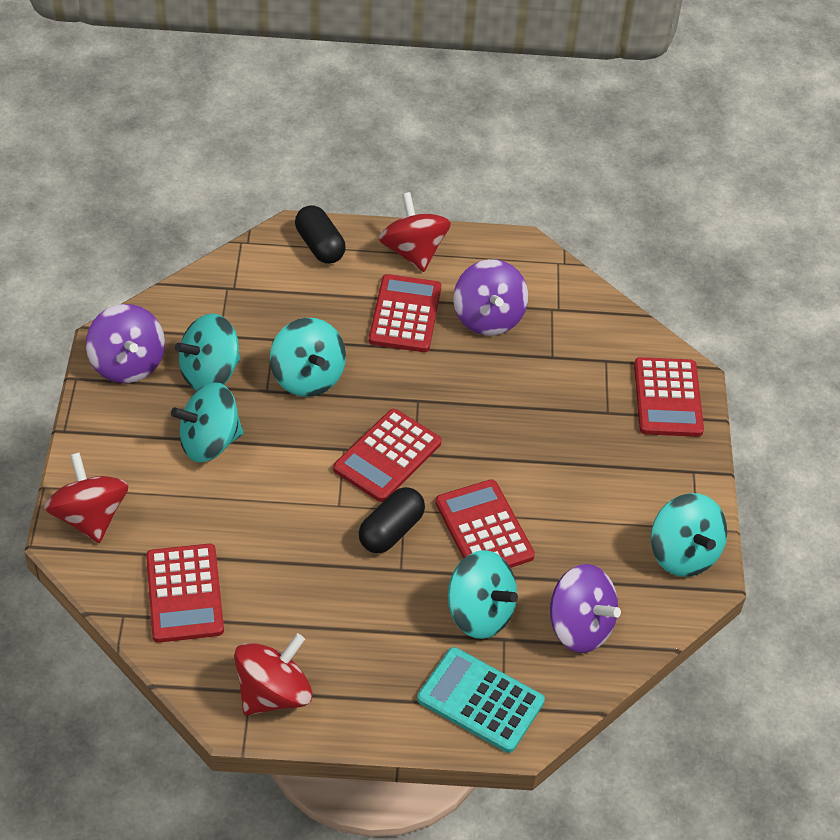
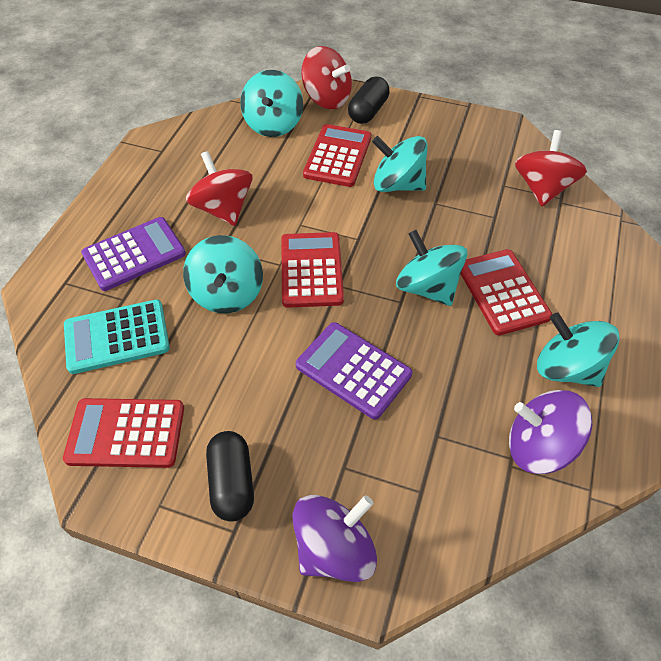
purple calculator: 0 -> 2
purple spinning top: 3 -> 2
red calculator: 5 -> 4

